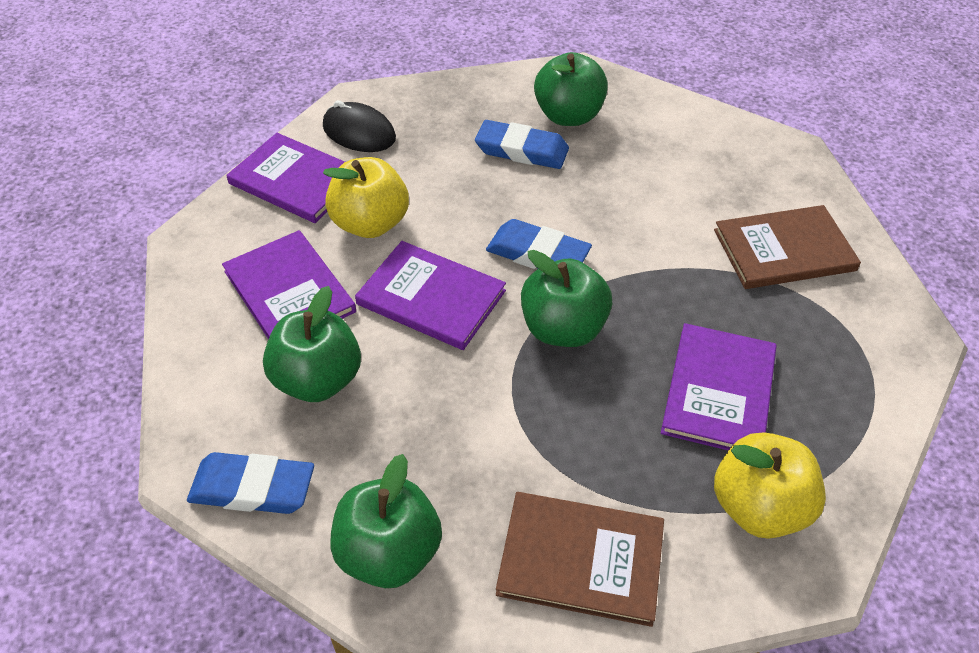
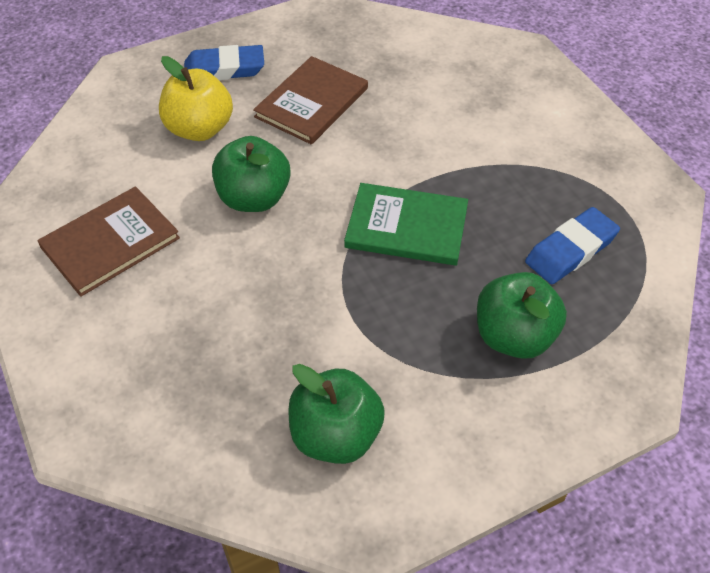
black mouse: 1 -> 0
blue eraser: 3 -> 2
green apple: 4 -> 3
green book: 0 -> 1
purple book: 4 -> 0
yellow apple: 2 -> 1

